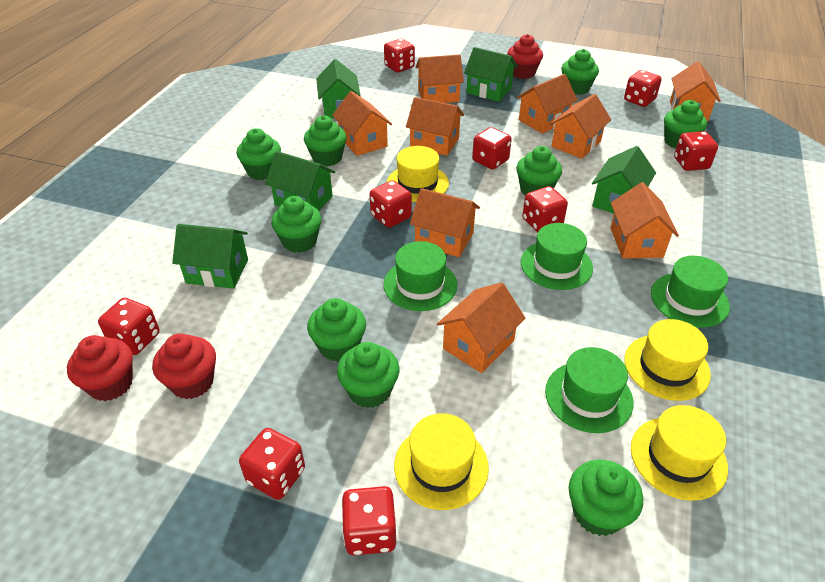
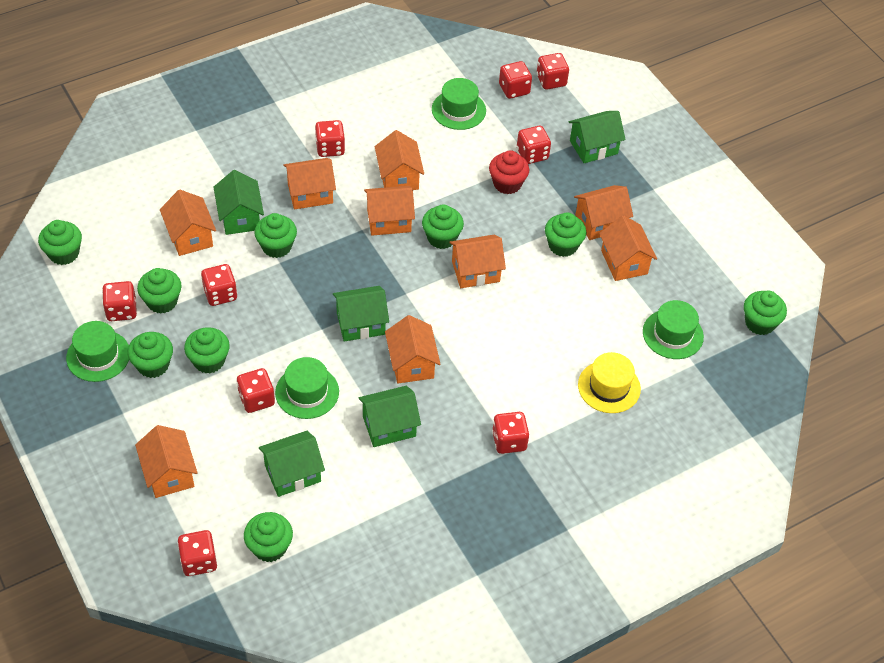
red cupcake: 3 -> 1
yellow hat: 4 -> 1

